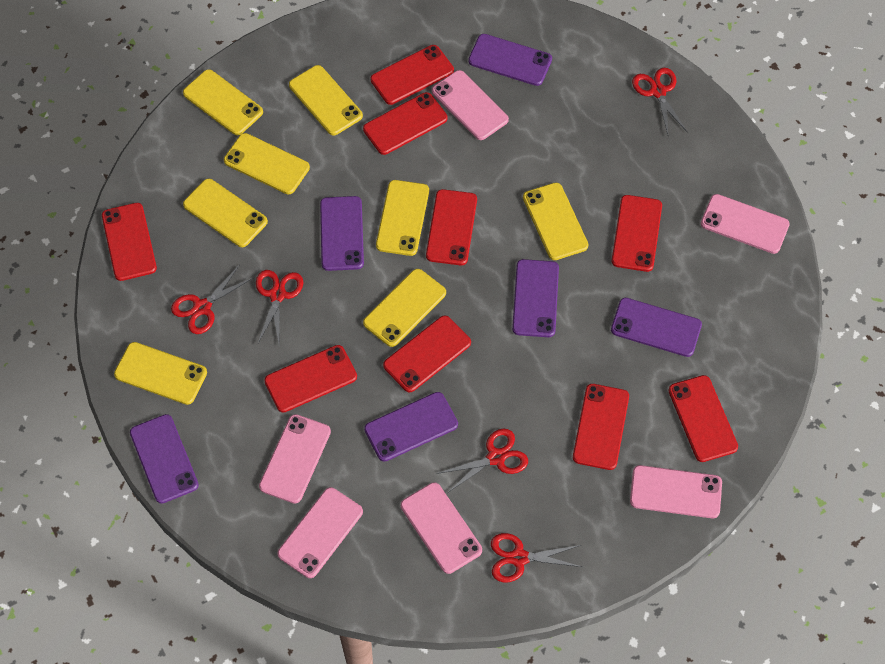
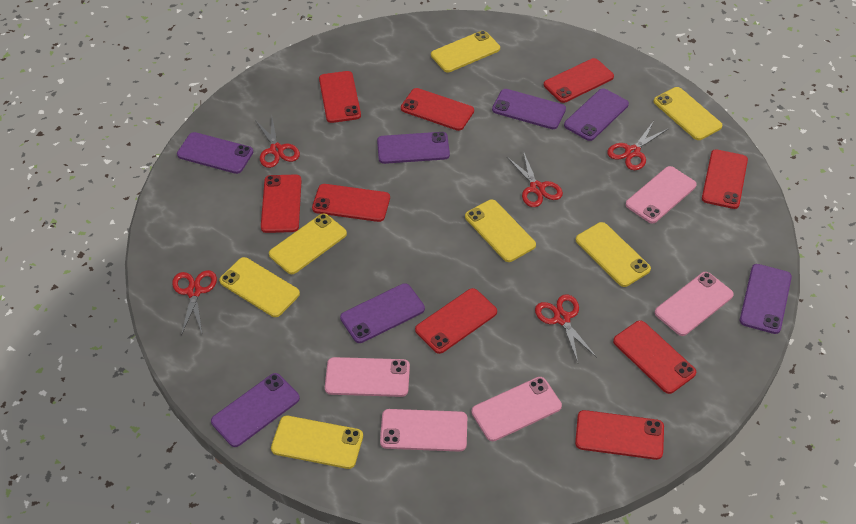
pink phone: 6 -> 5
purple phone: 6 -> 7
yellow phone: 8 -> 7

